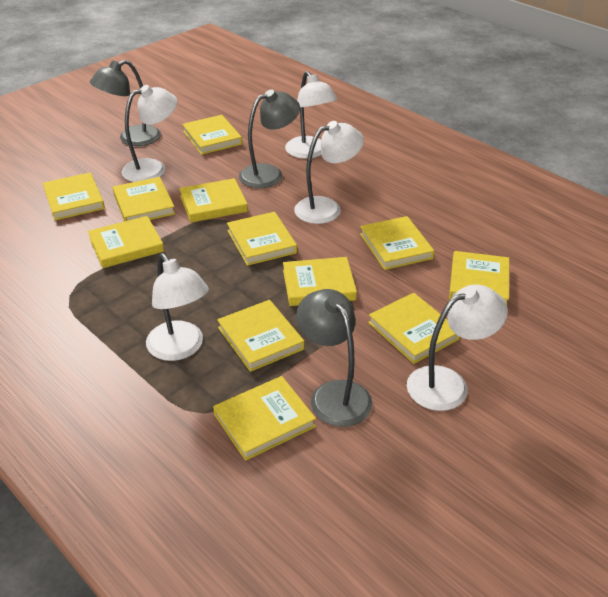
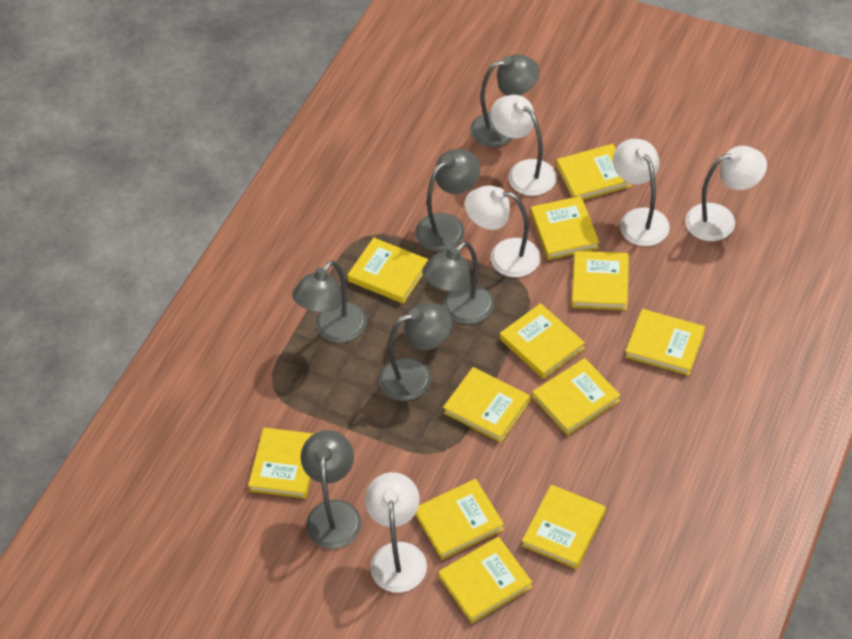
grey lamp: 3 -> 6

